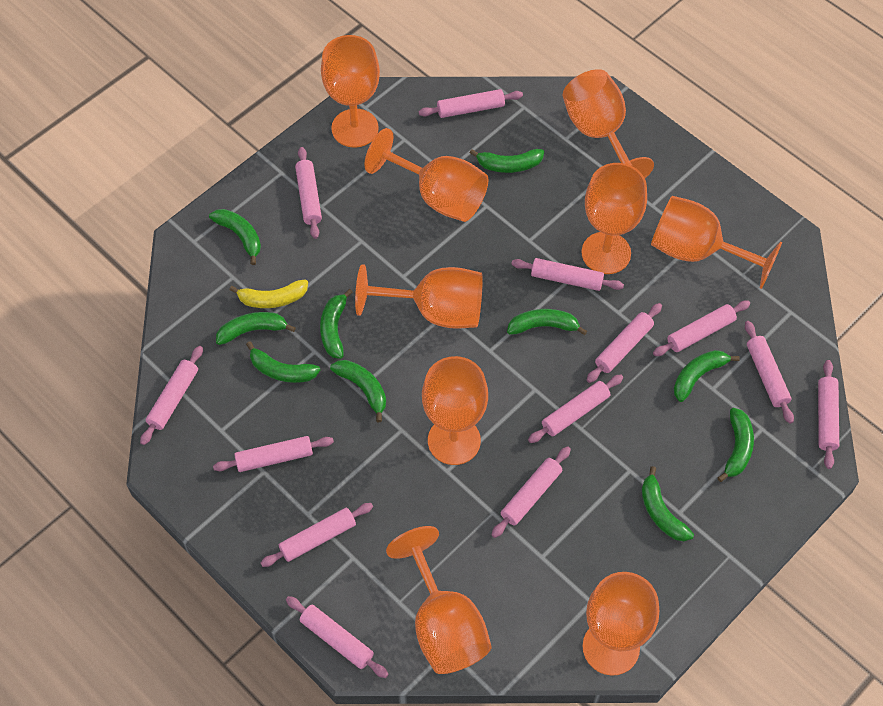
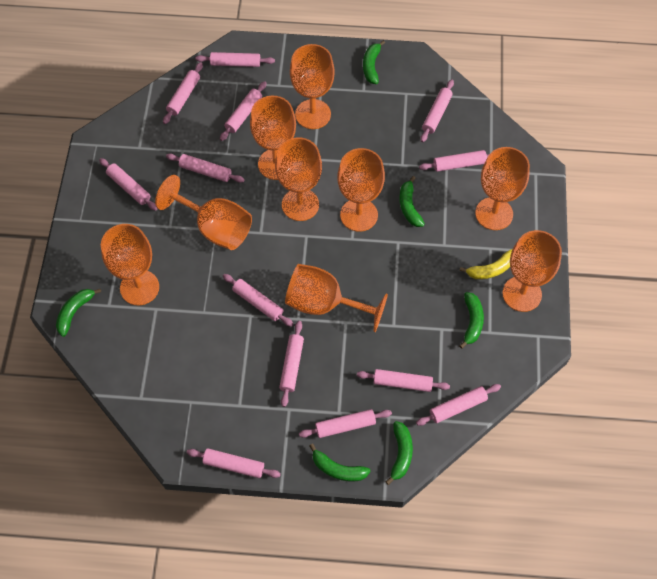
green banana: 10 -> 6

